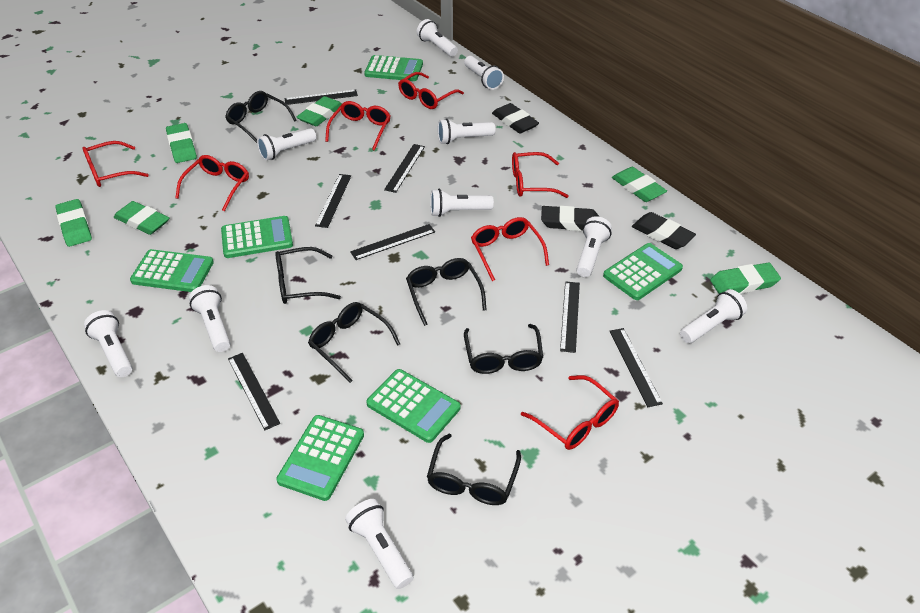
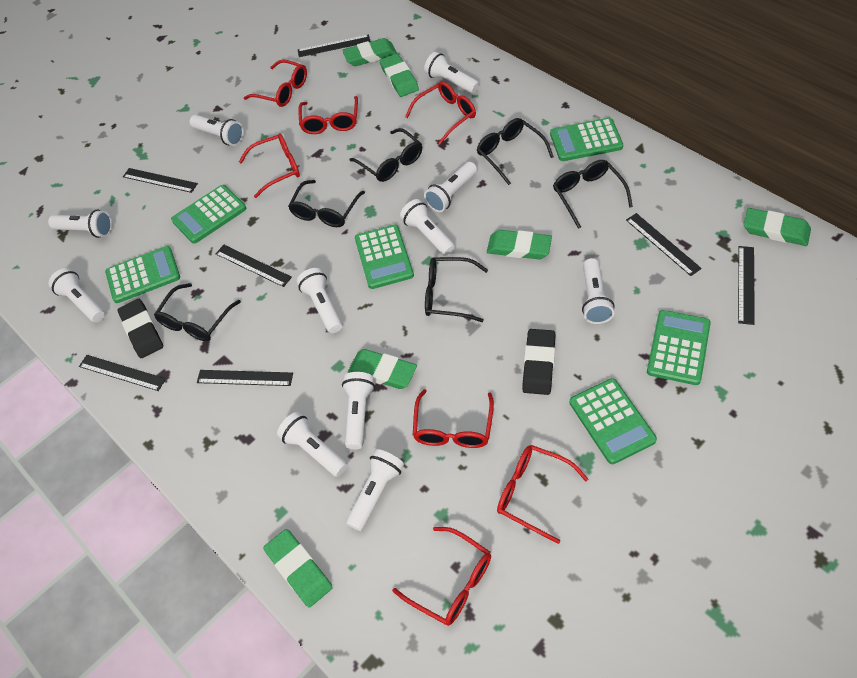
black eraser: 3 -> 2
white flashlight: 10 -> 11

